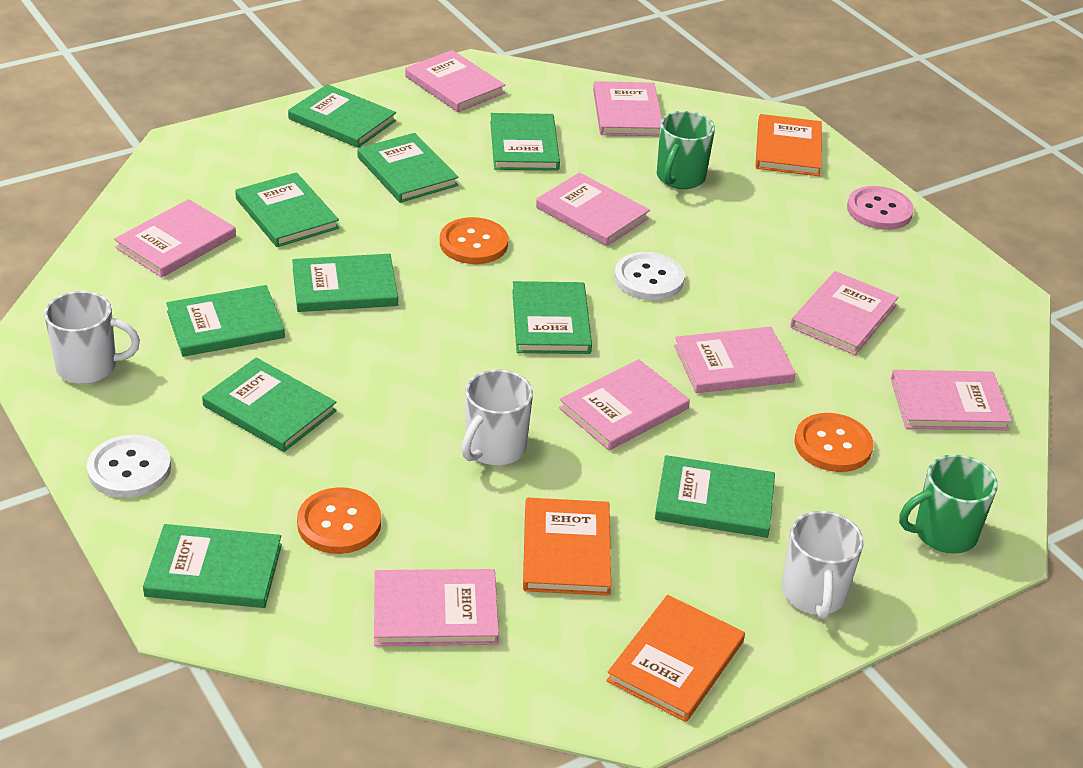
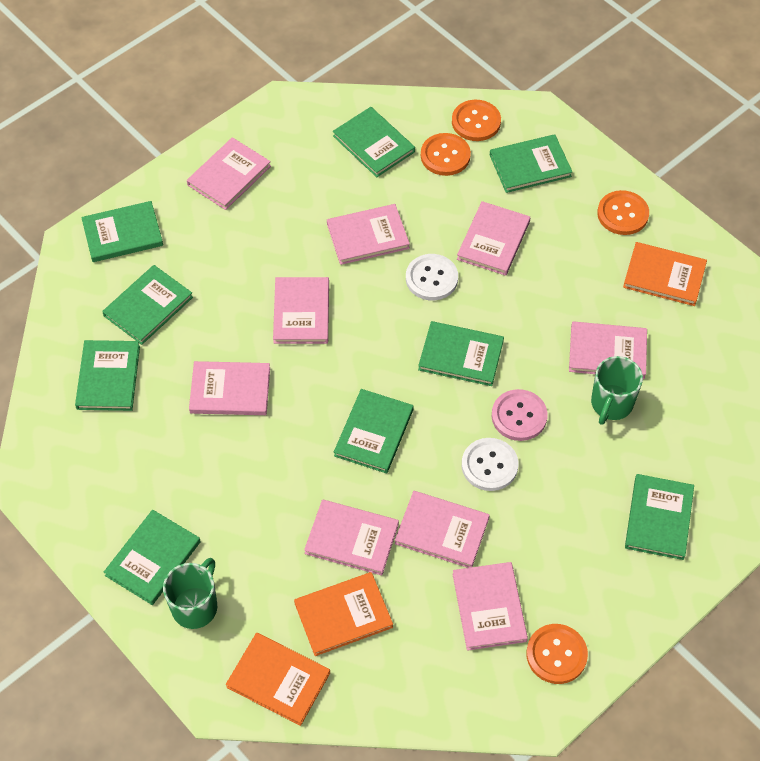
green book: 10 -> 9
orange button: 3 -> 4
white mug: 3 -> 0

